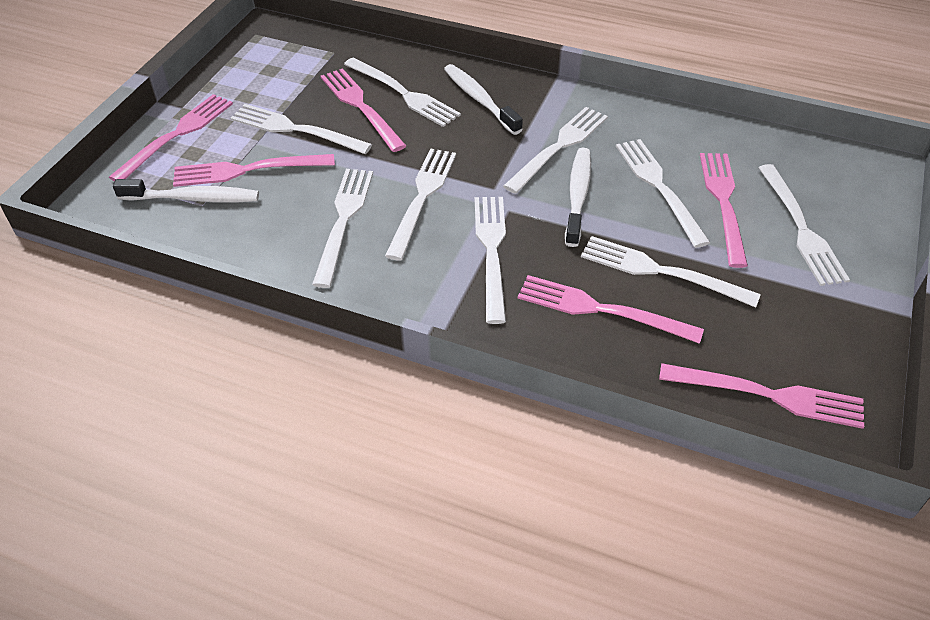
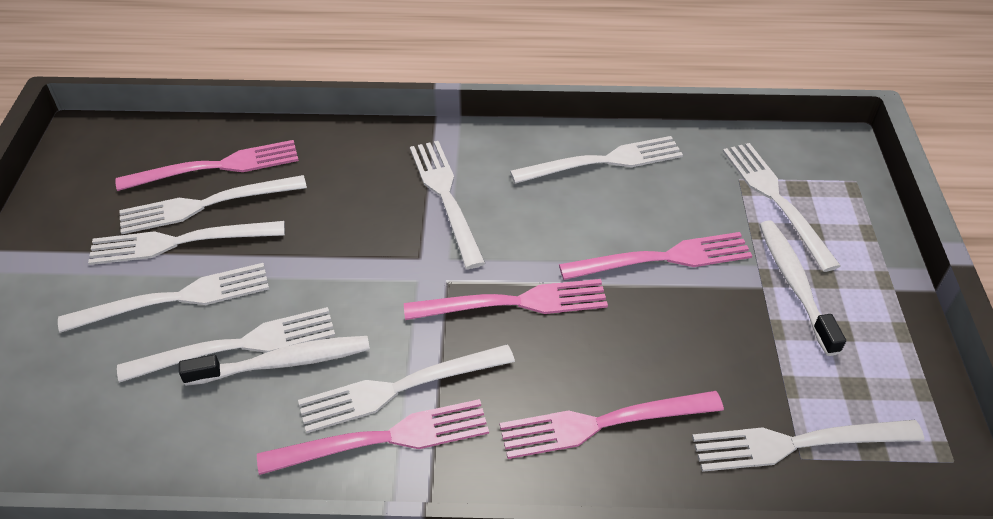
pink fork: 6 -> 5
white toothbrush: 3 -> 2

